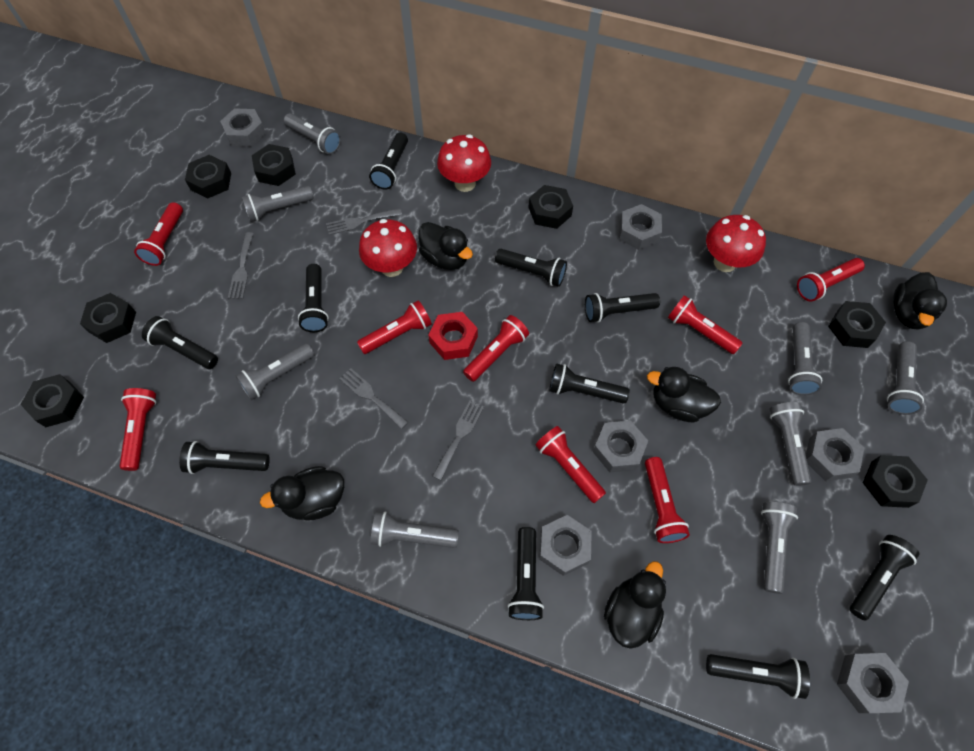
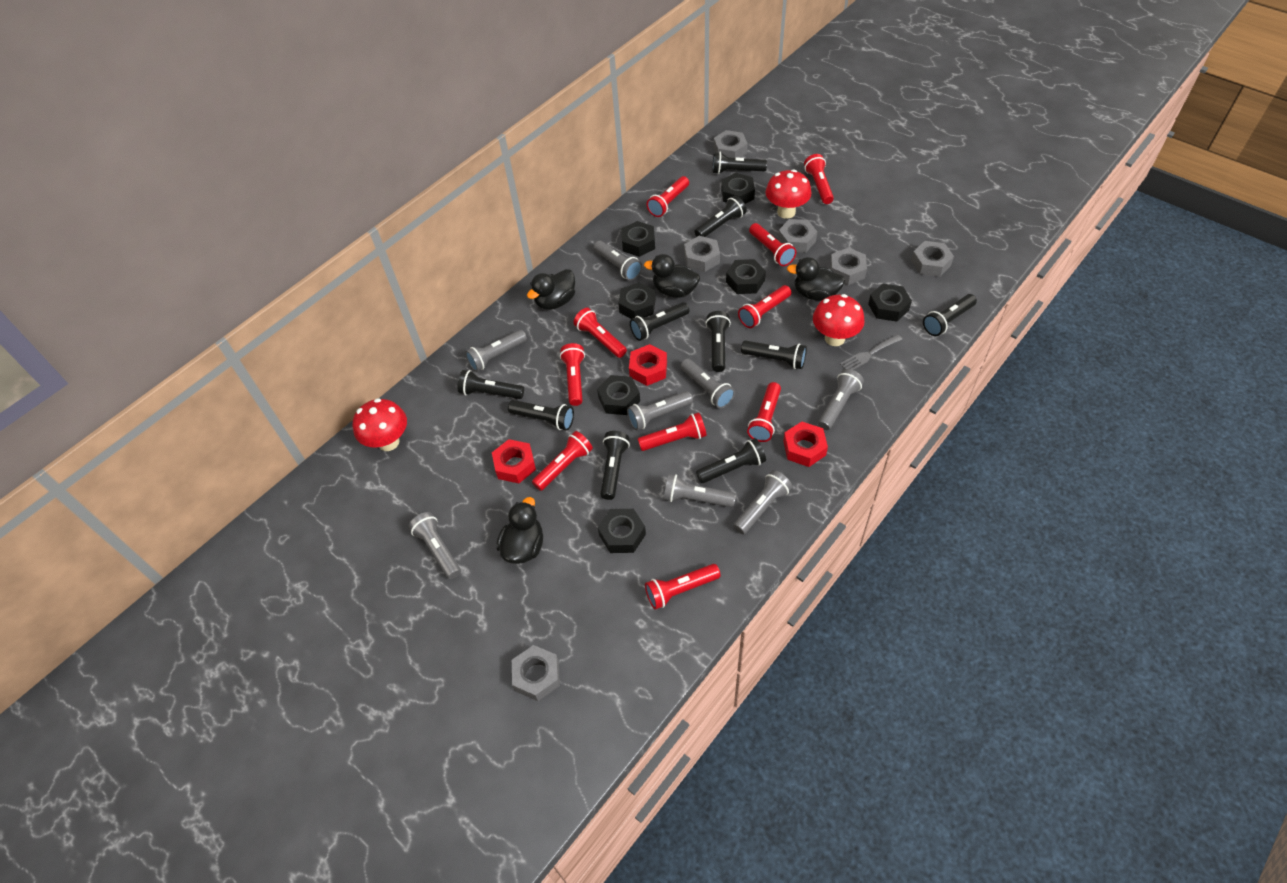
black duck: 5 -> 4
grey fork: 4 -> 1
red flashlight: 8 -> 10
red nut: 1 -> 3

